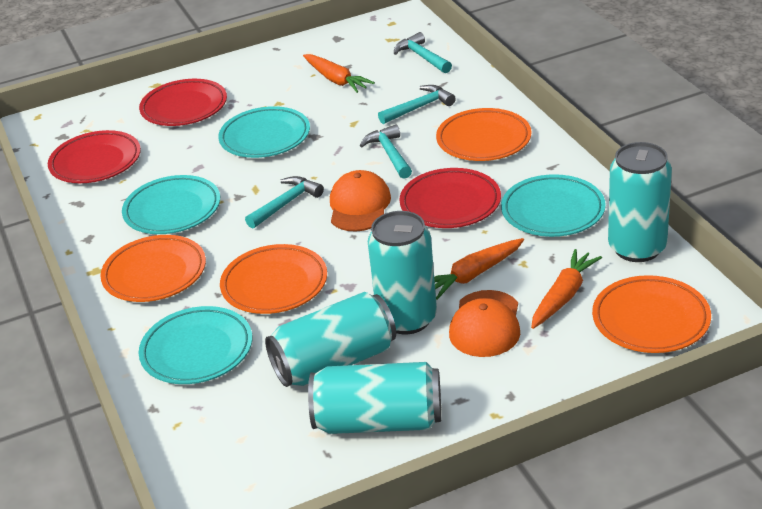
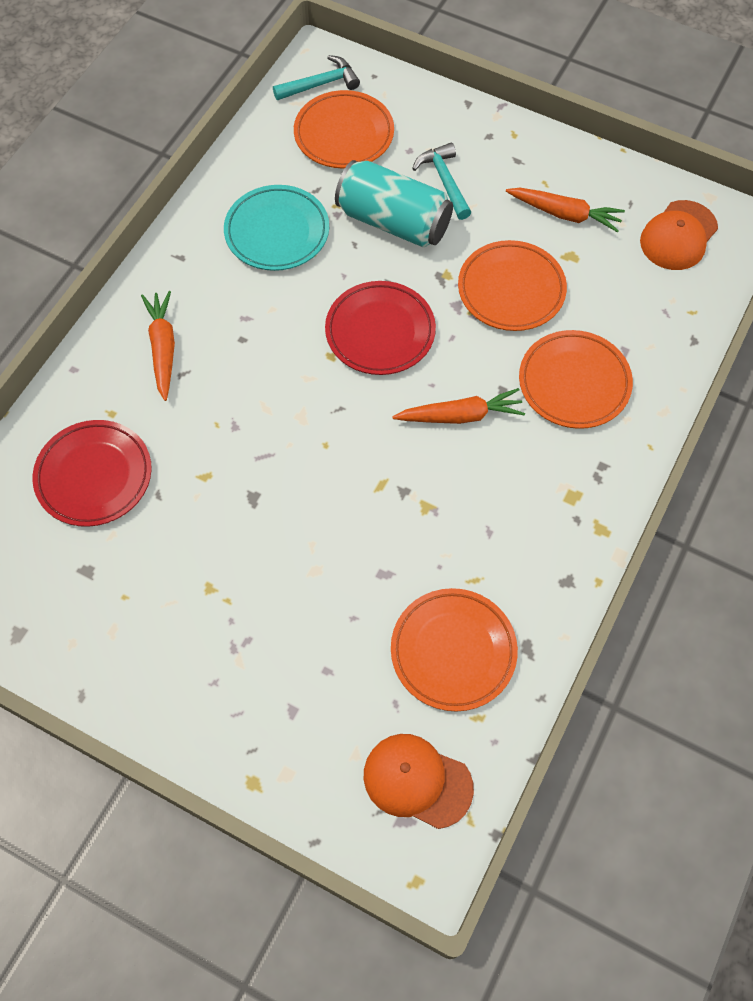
red plate: 3 -> 2
turquoise can: 4 -> 1
turquoise hammer: 4 -> 2
turquoise plate: 4 -> 1

